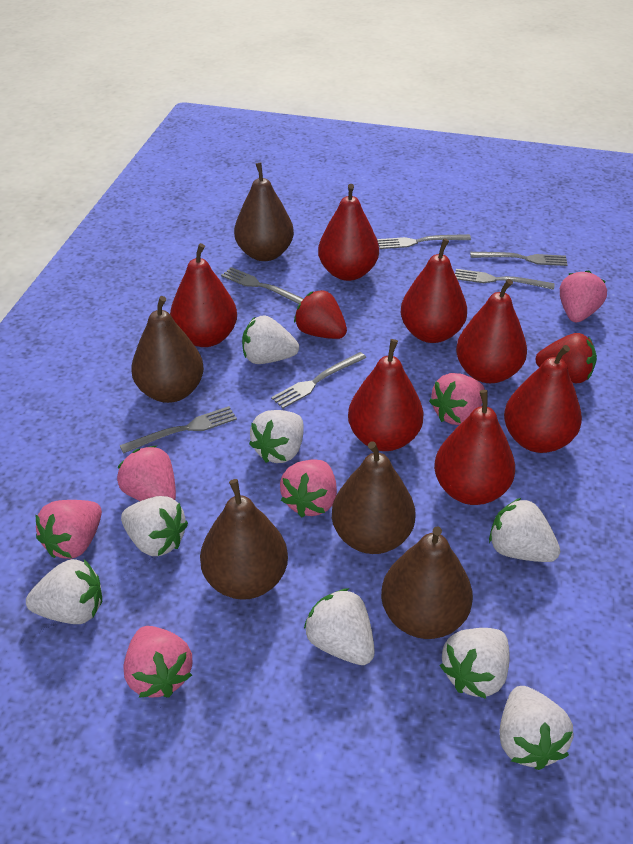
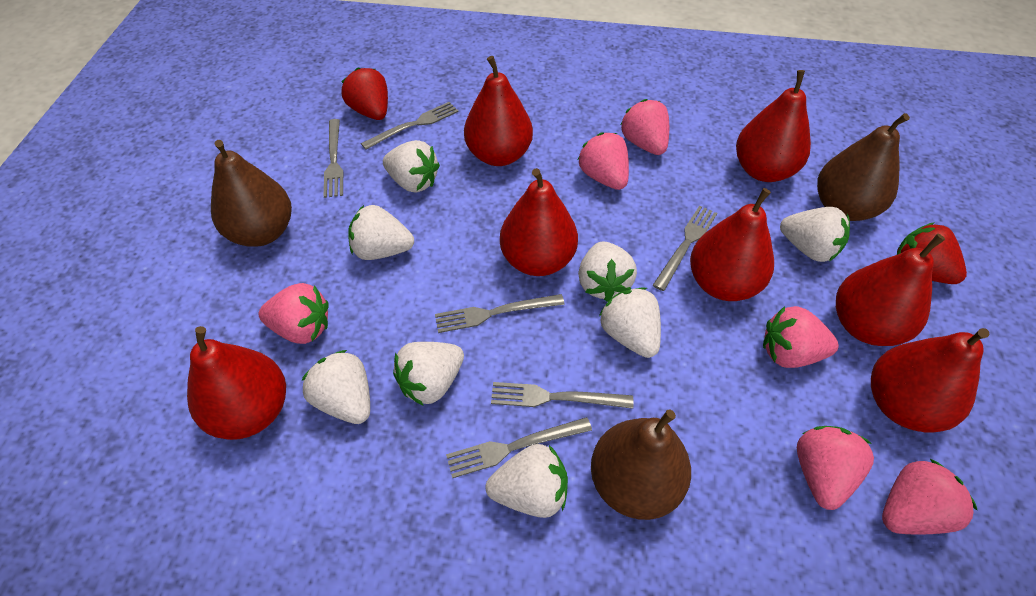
brown pear: 5 -> 3

